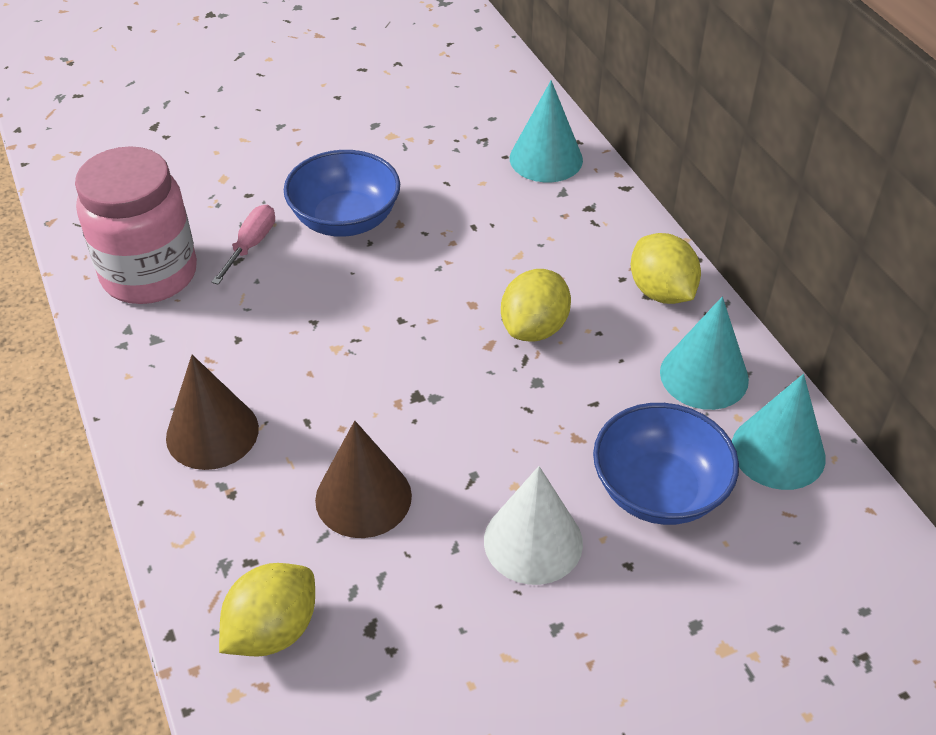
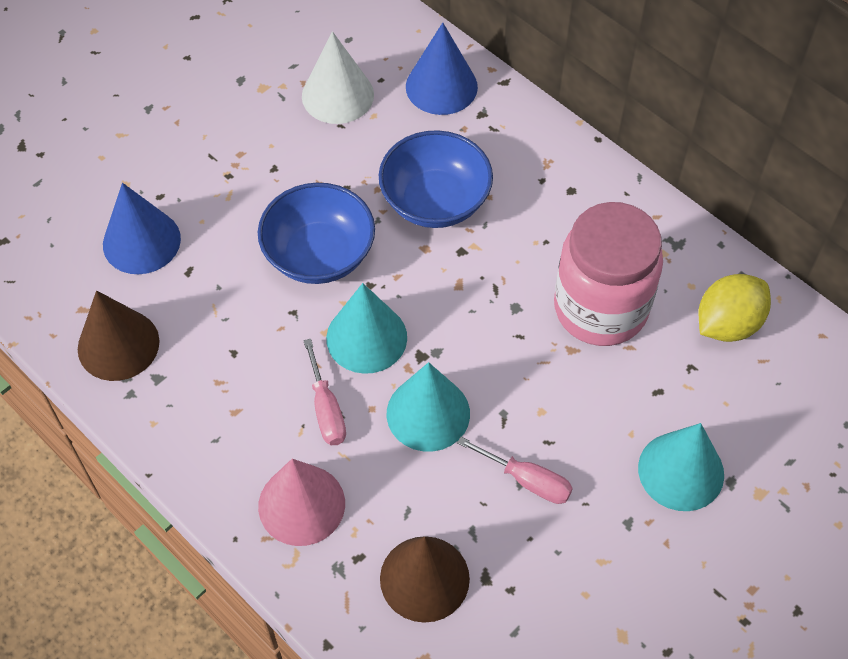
blue cone: 0 -> 2
pink cone: 0 -> 1
pink screwdriver: 1 -> 2
yellow lemon: 3 -> 1

